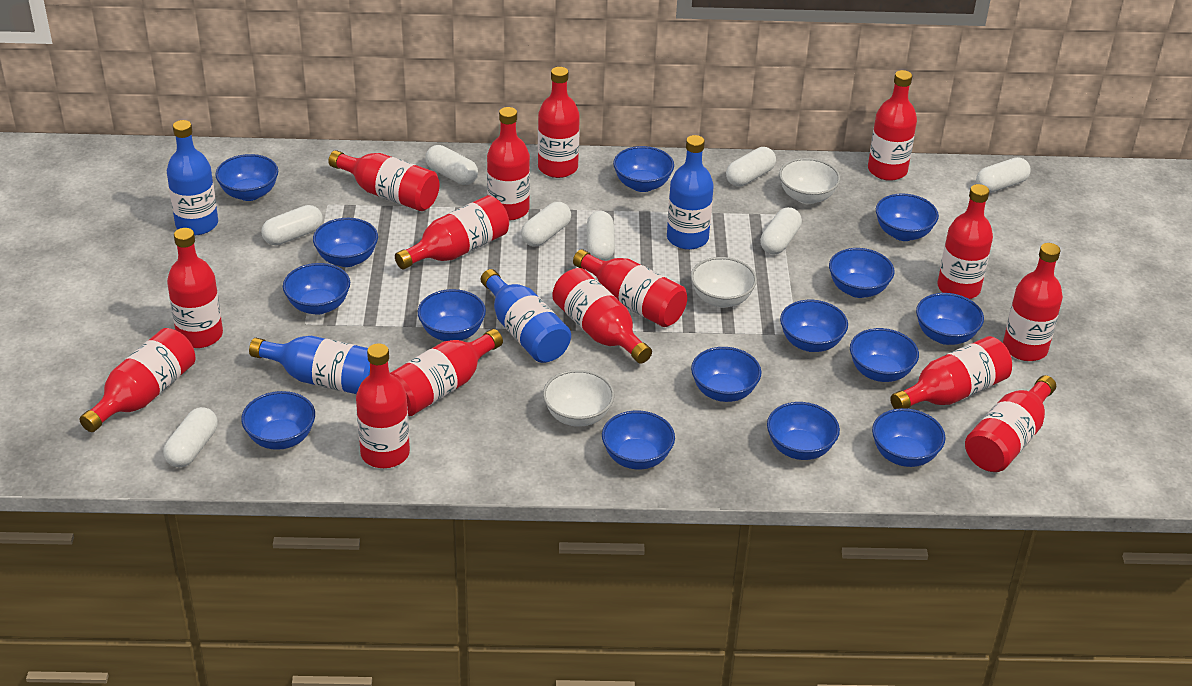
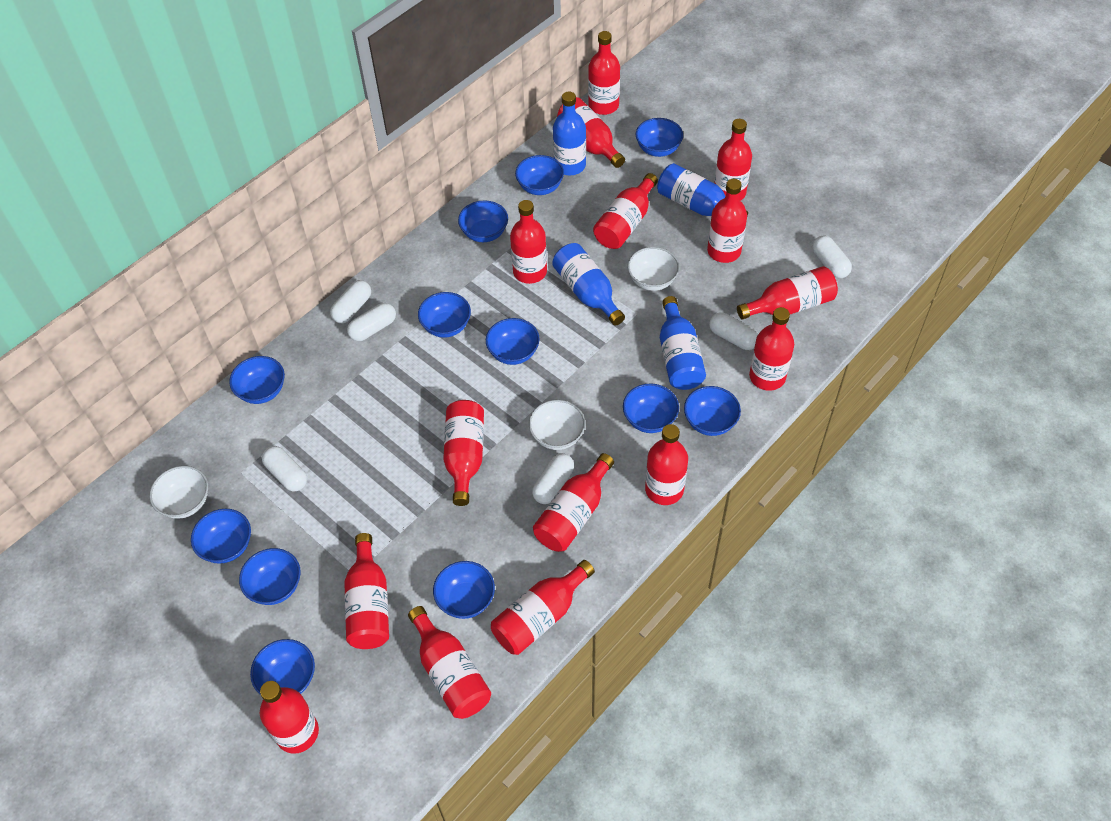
blue bowl: 15 -> 12
white capsule: 8 -> 6

